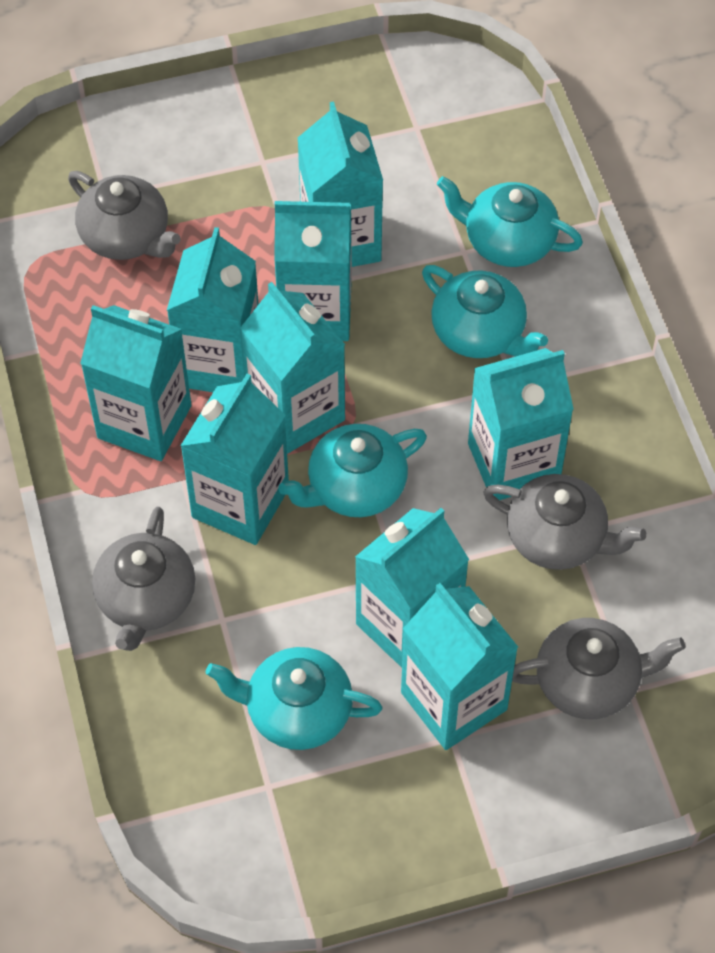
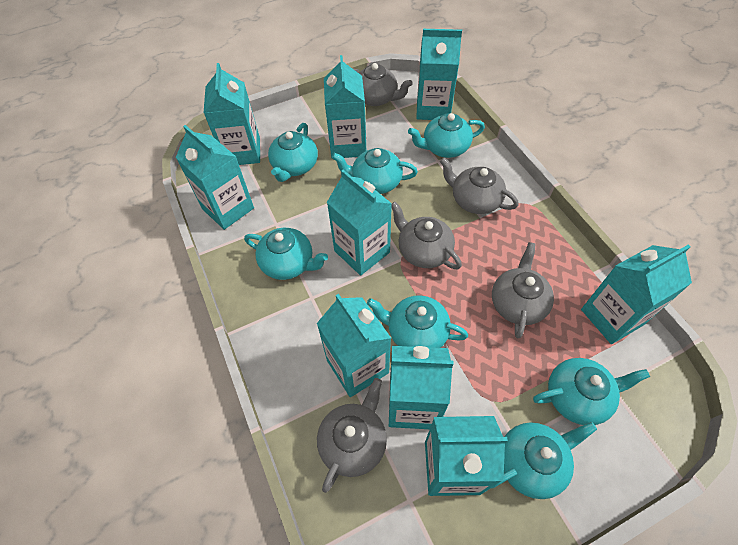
grey teapot: 4 -> 5
turquoise teapot: 4 -> 7

